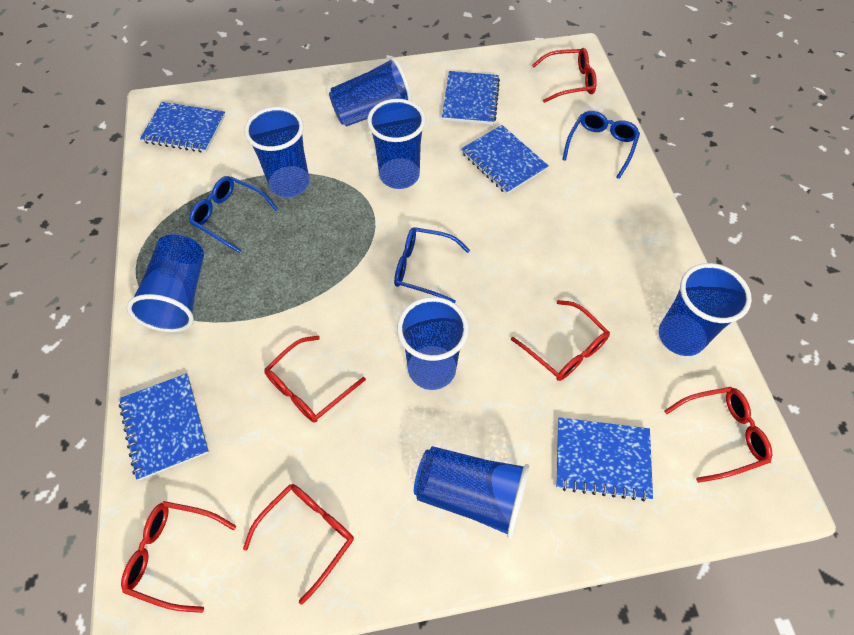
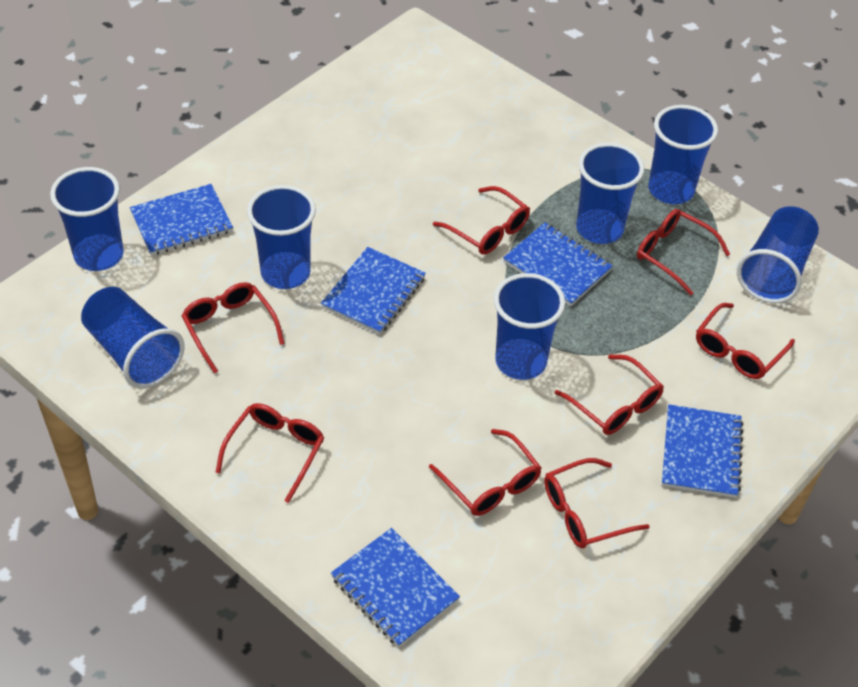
blue glasses: 3 -> 0
red glasses: 6 -> 8

